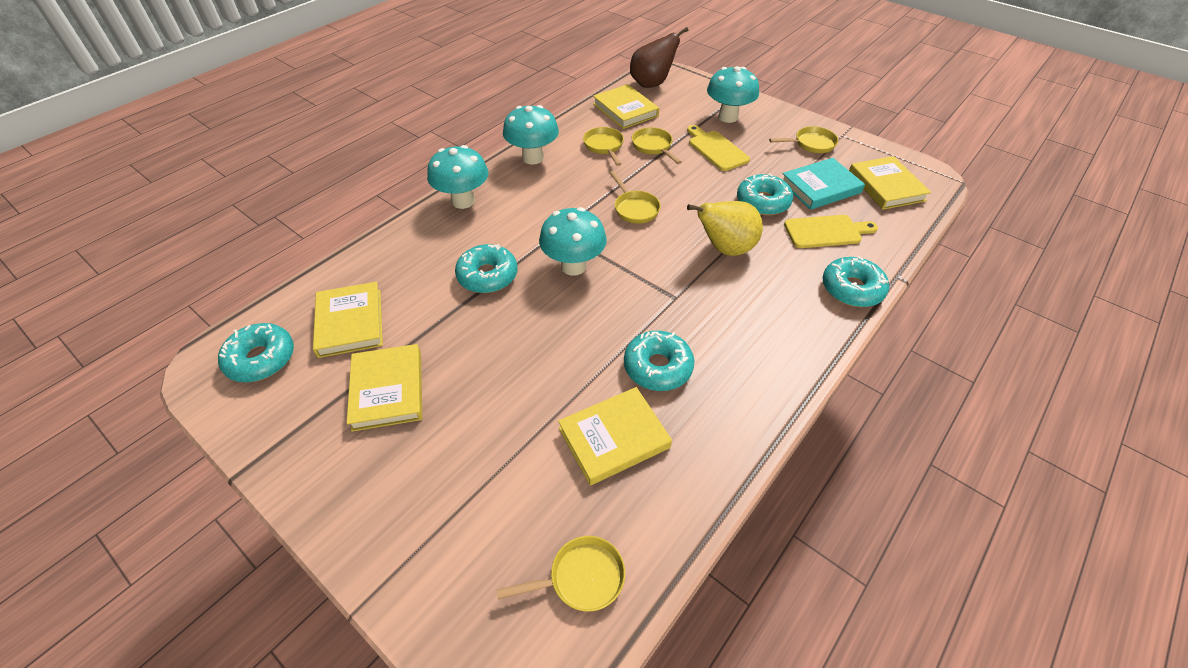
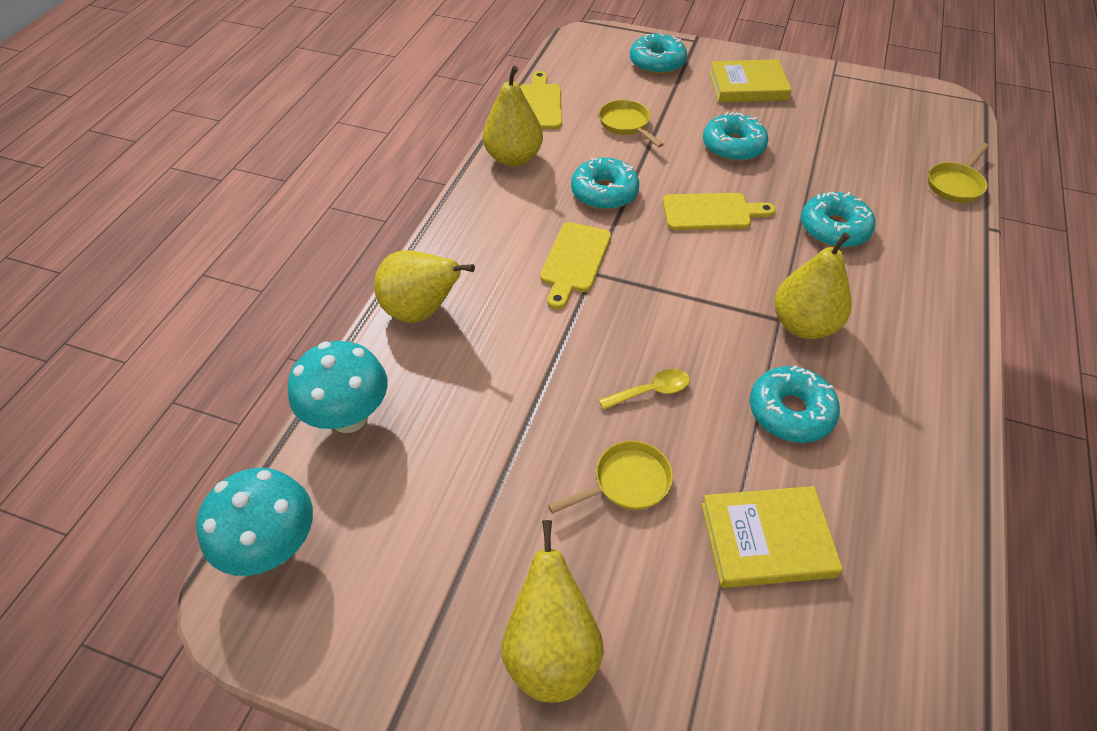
brown pear: 1 -> 0
turquoise book: 1 -> 0
turquoise mushroom: 4 -> 2
yellow book: 5 -> 2
yellow cutting board: 2 -> 3
yellow pan: 5 -> 3
yellow pear: 1 -> 4
yellow spoon: 0 -> 1

